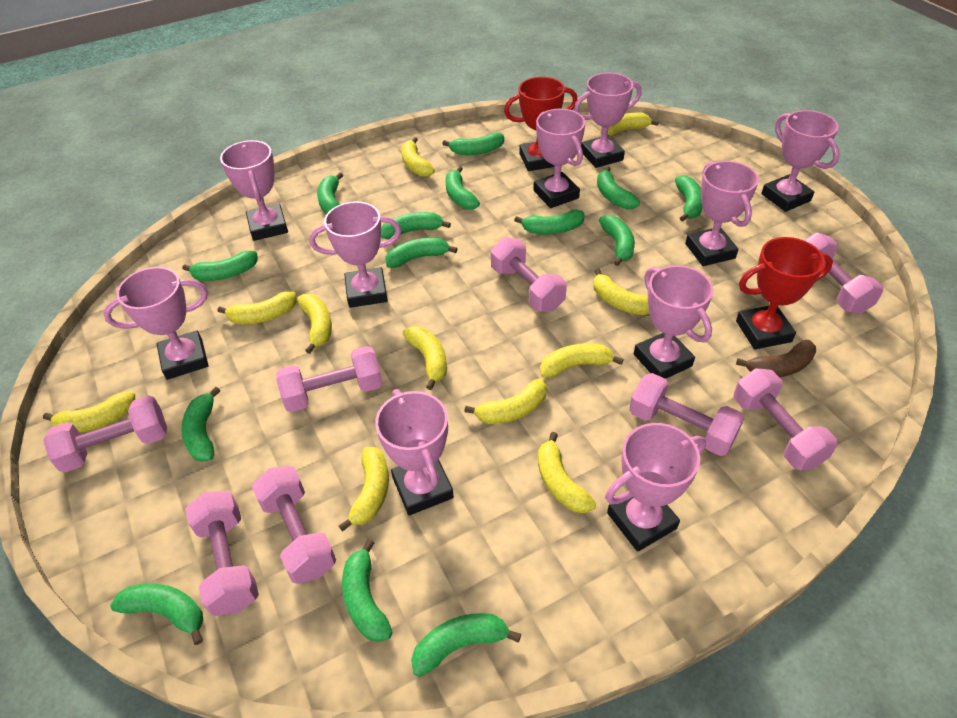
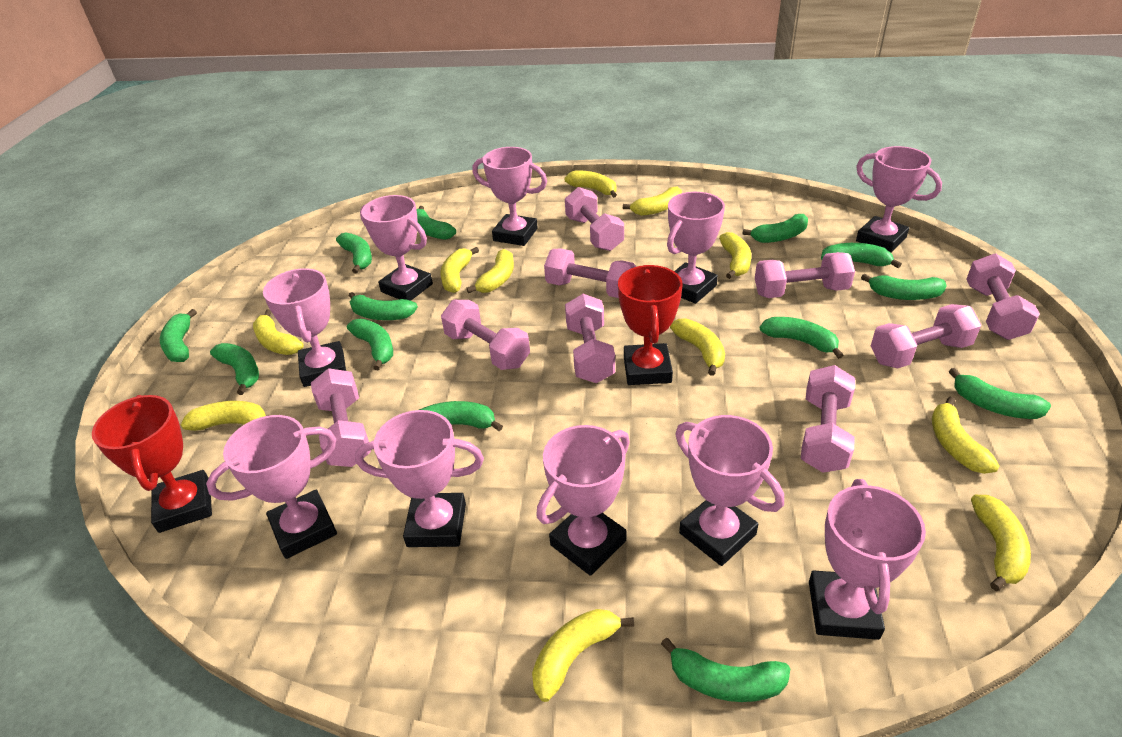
brown banana: 1 -> 0
green banana: 14 -> 13
pink dumbbell: 8 -> 9

